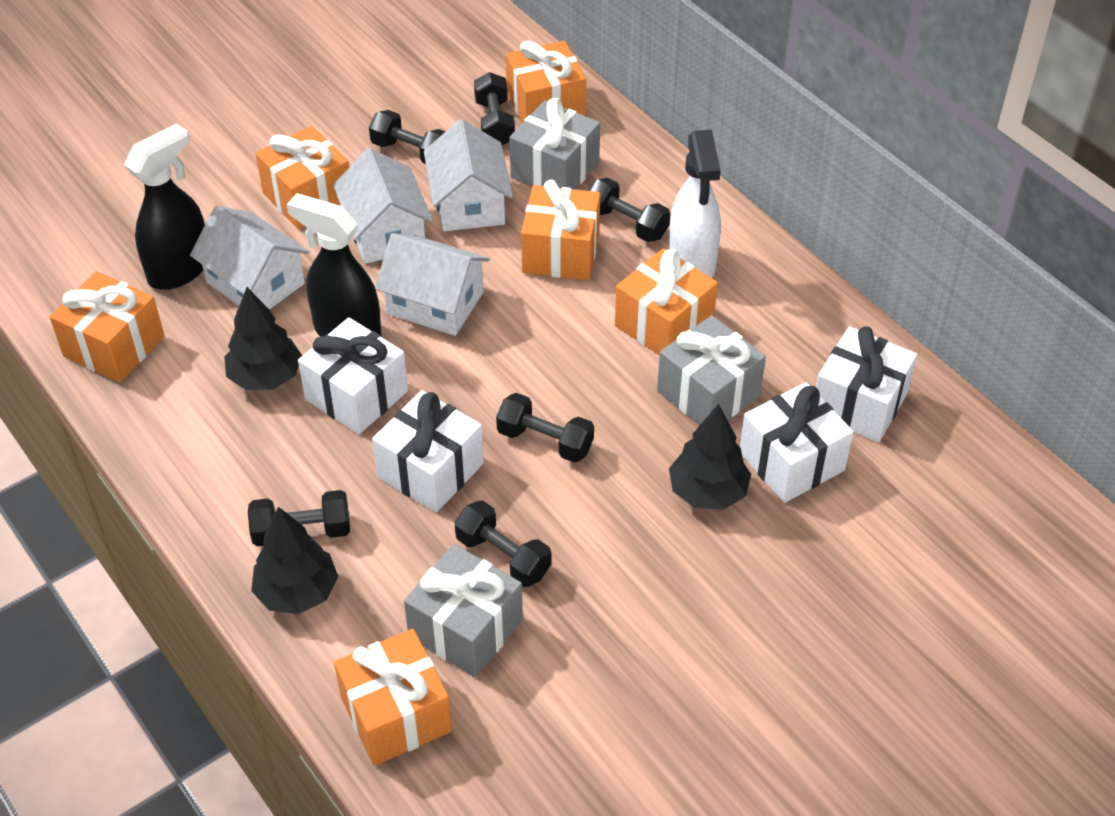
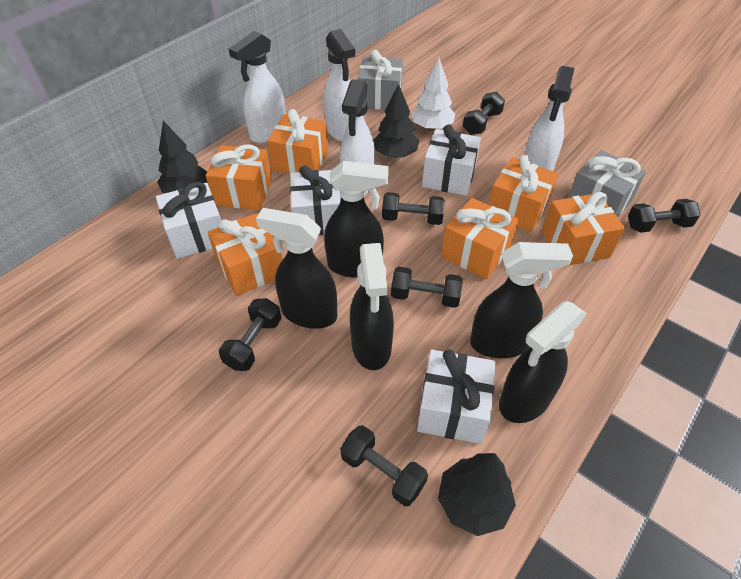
black spray bottle: 2 -> 5
grey gift: 3 -> 2
white house: 4 -> 0
white spray bottle: 1 -> 4
white tree: 0 -> 1

